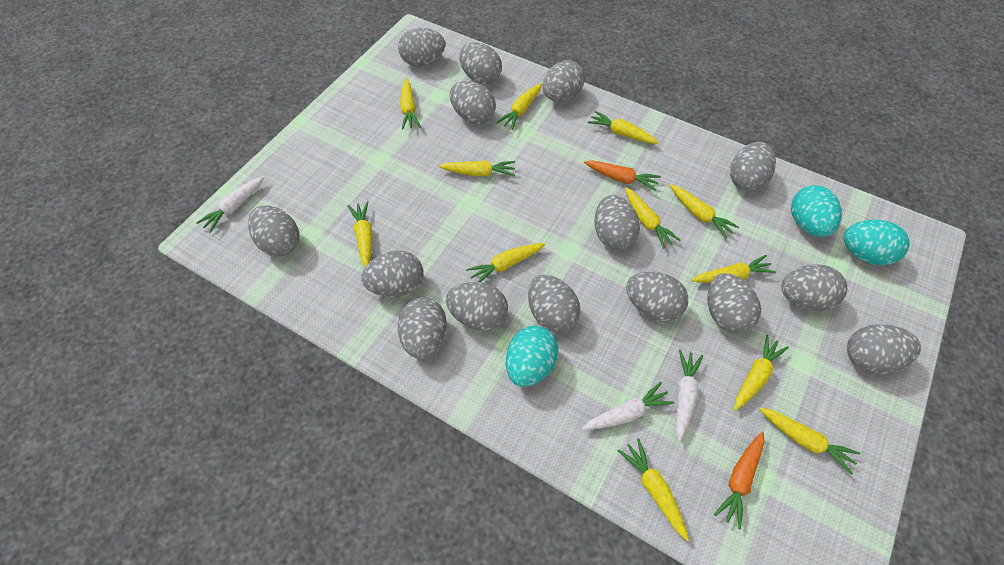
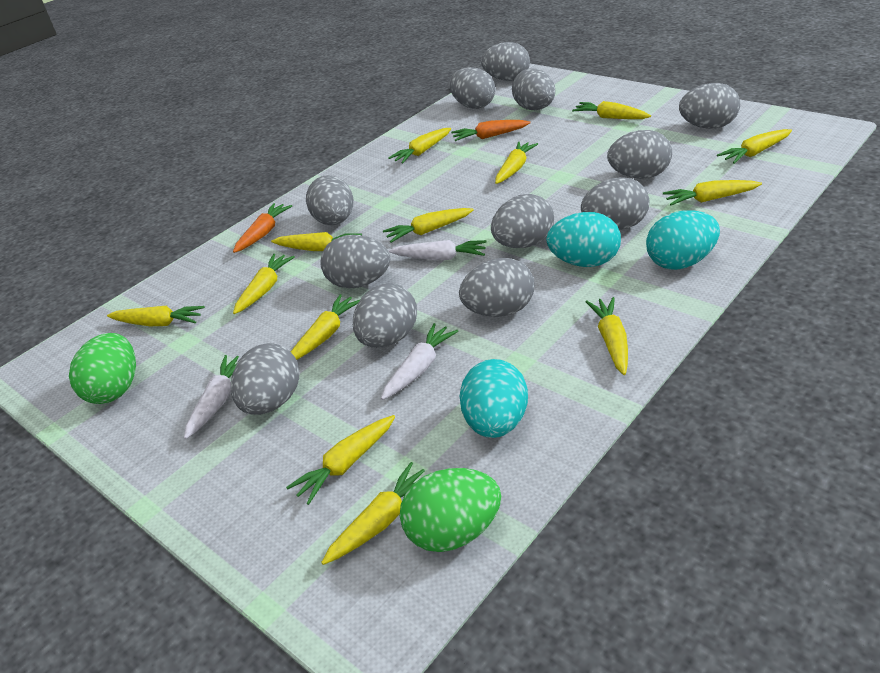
green egg: 0 -> 2
grey egg: 15 -> 12
yellow carrot: 12 -> 13

